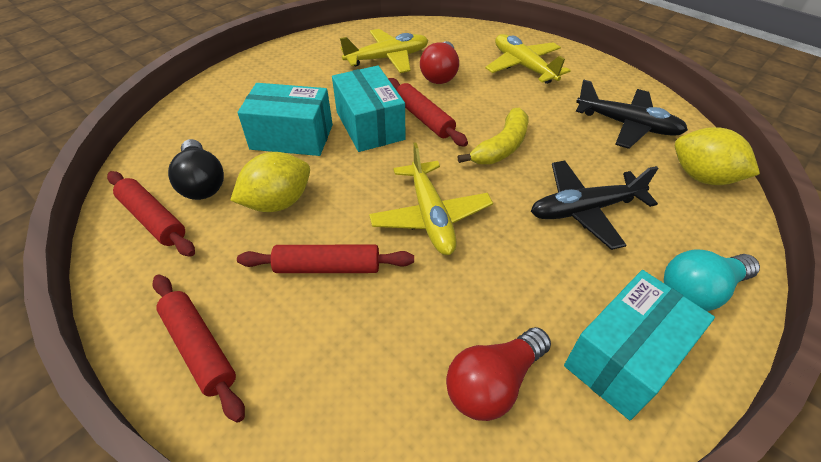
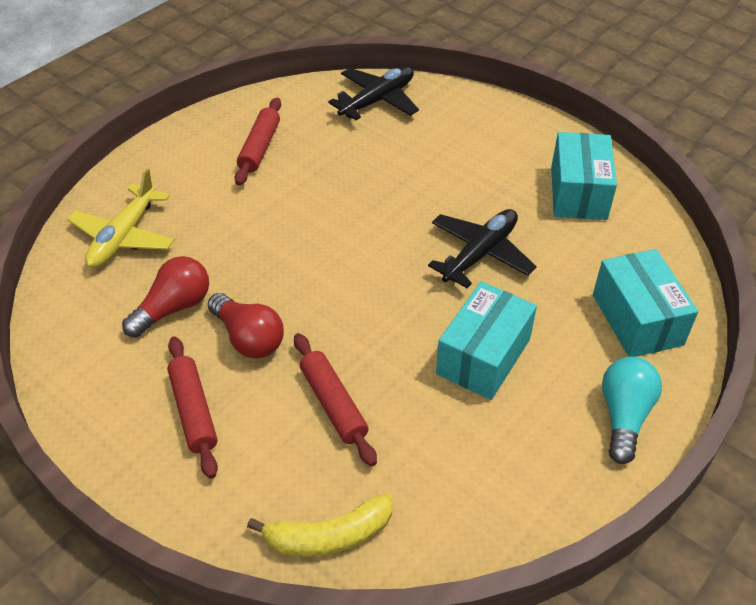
black light bulb: 1 -> 0
red rolling pin: 4 -> 3
yellow lemon: 2 -> 0
yellow plane: 3 -> 1

